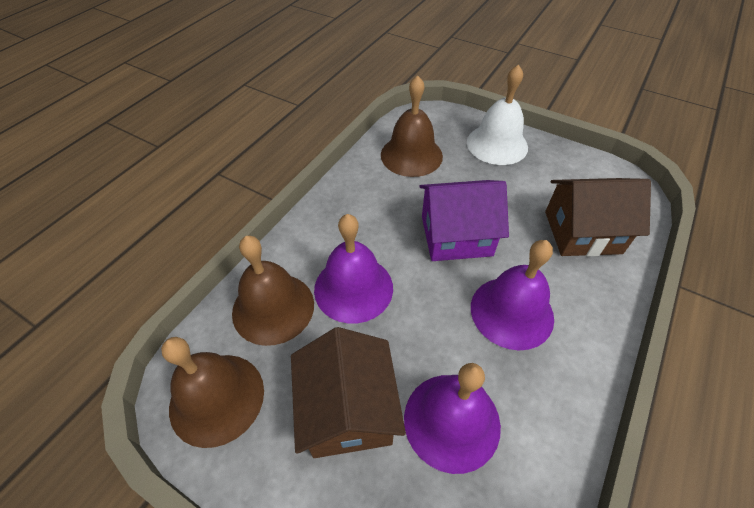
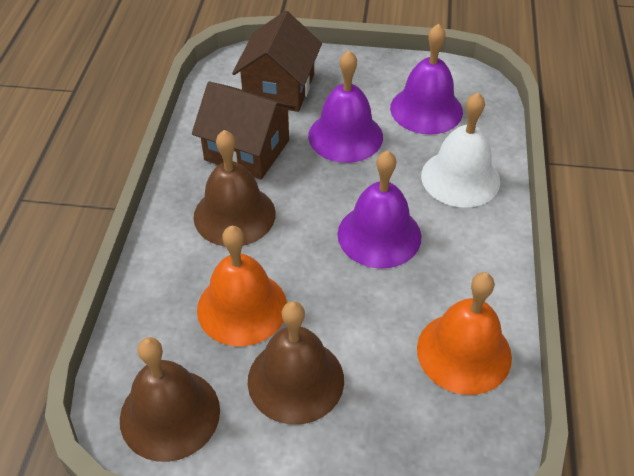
orange bell: 0 -> 2
purple house: 1 -> 0

